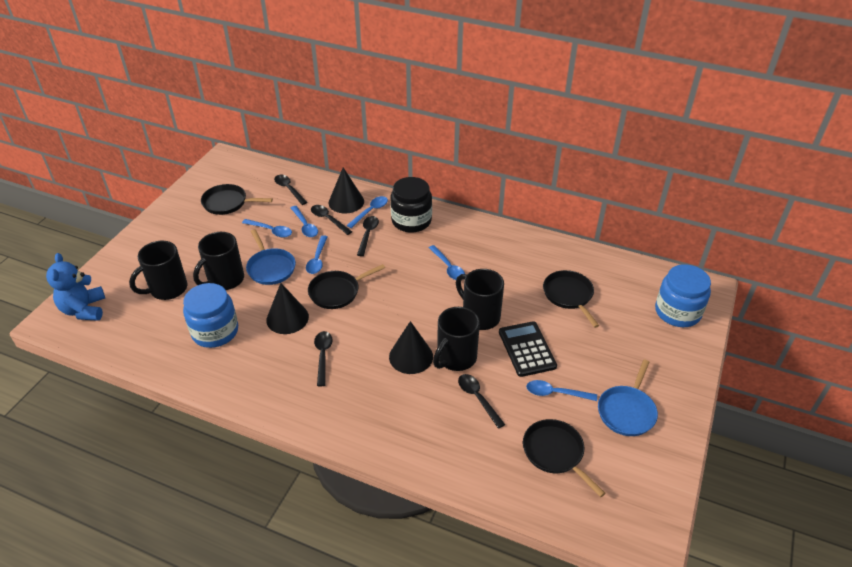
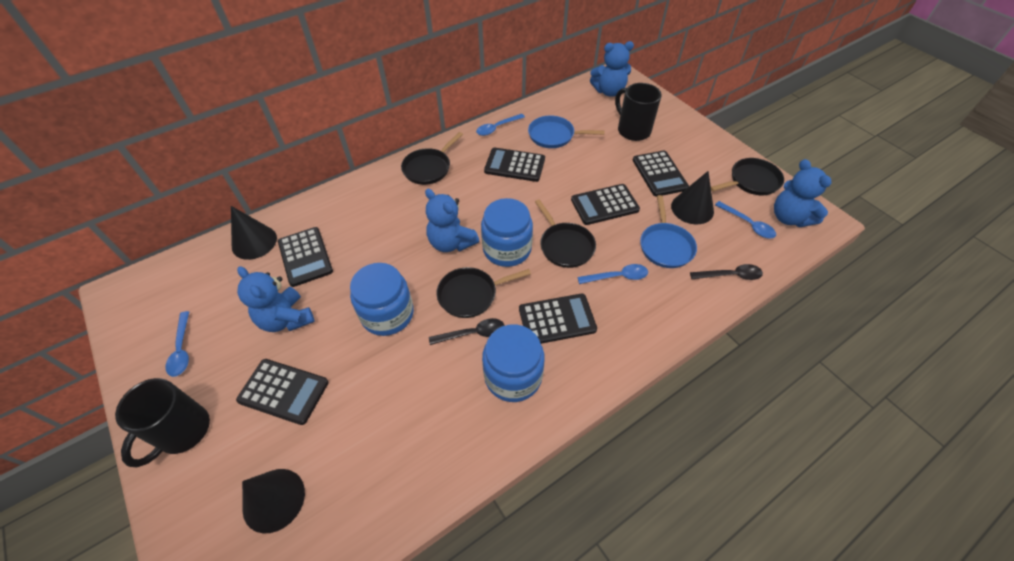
black calculator: 1 -> 6
black jar: 1 -> 0
black mug: 4 -> 2
black spoon: 5 -> 2
blue jar: 2 -> 3
blue spoon: 6 -> 4
blue teddy bear: 1 -> 4

